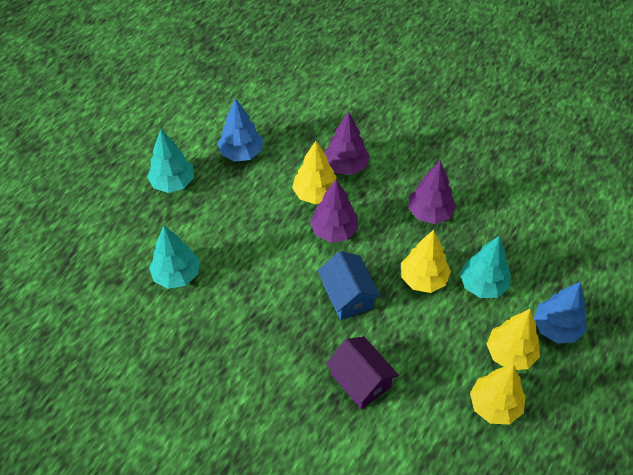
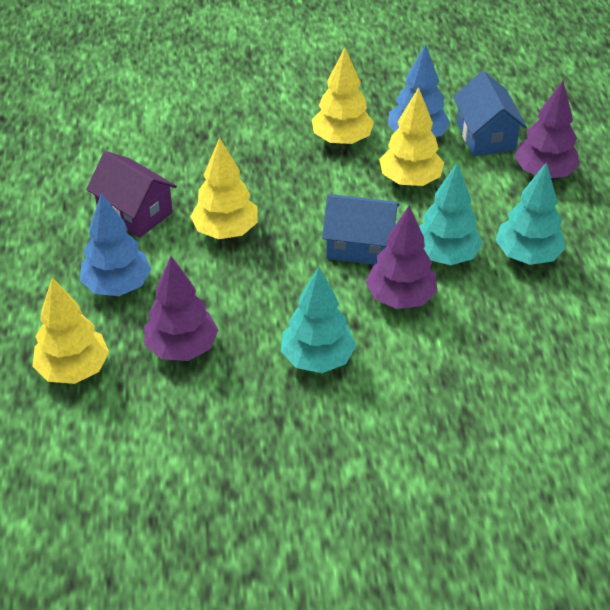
blue house: 1 -> 2

